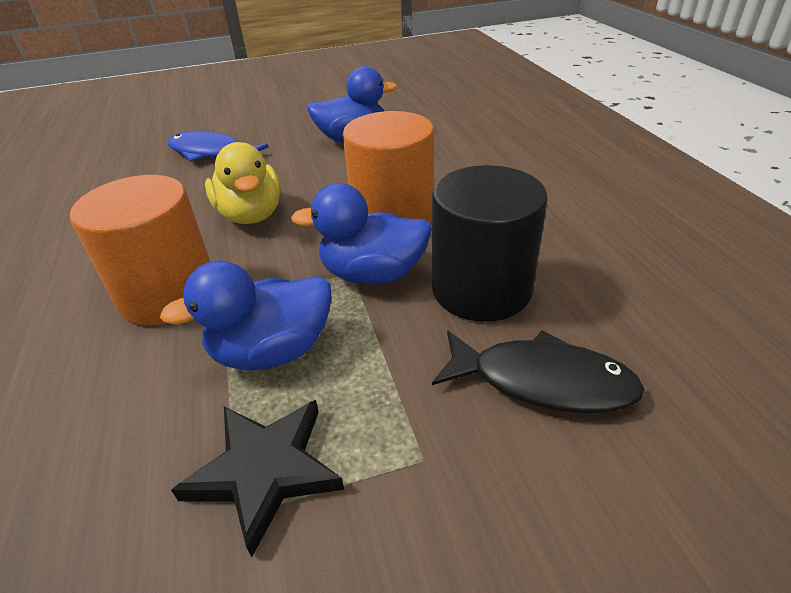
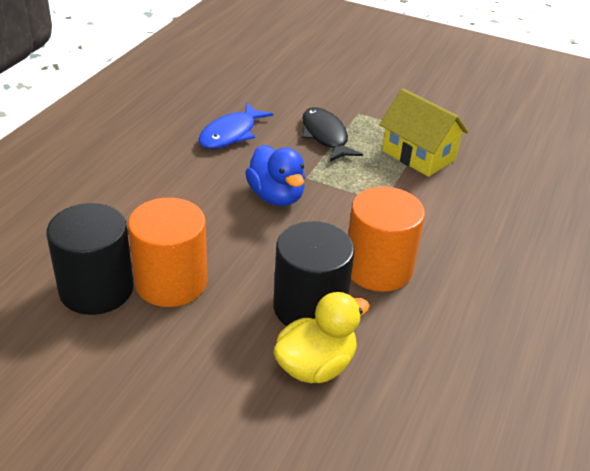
black cylinder: 1 -> 2
black star: 1 -> 0
blue duck: 3 -> 1
yellow house: 0 -> 1

